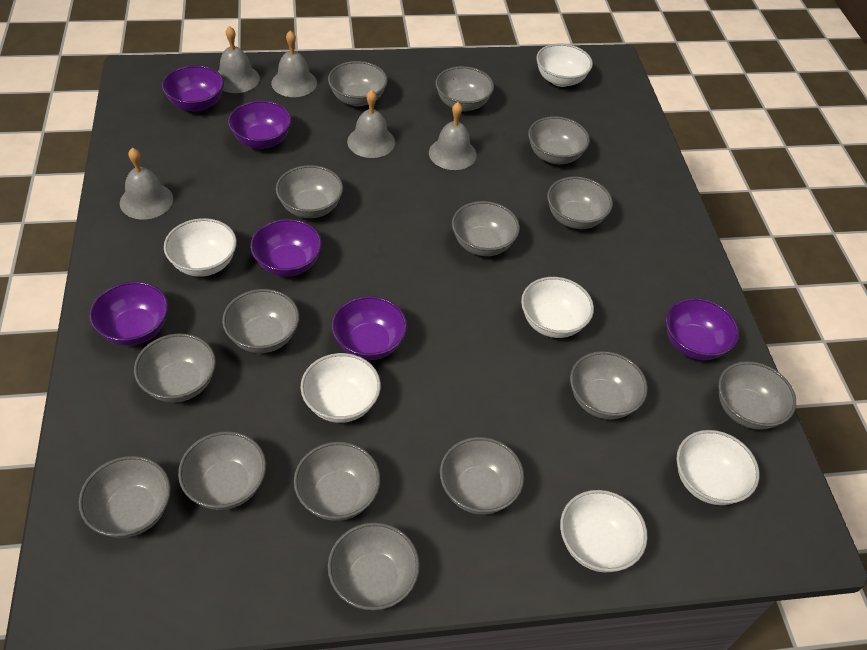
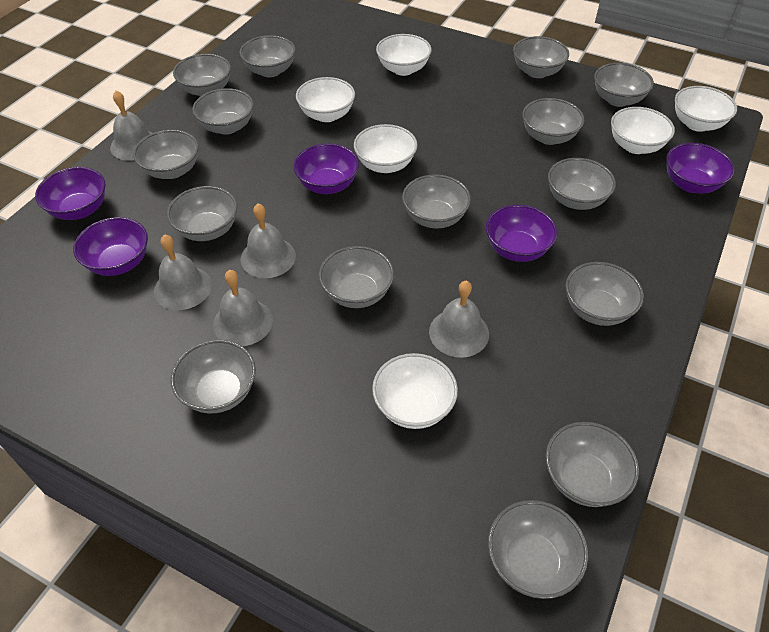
purple bowl: 6 -> 5

